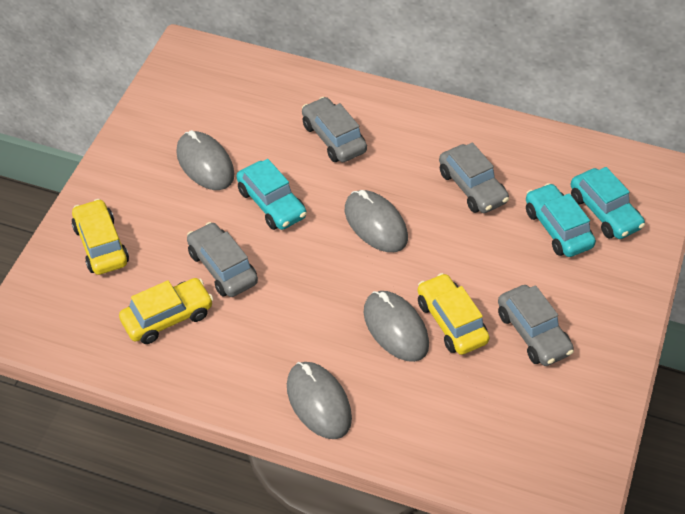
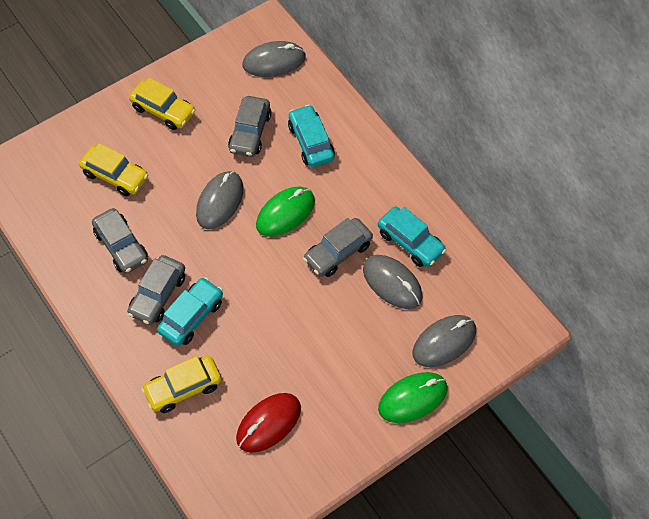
green mouse: 0 -> 2
red mouse: 0 -> 1

